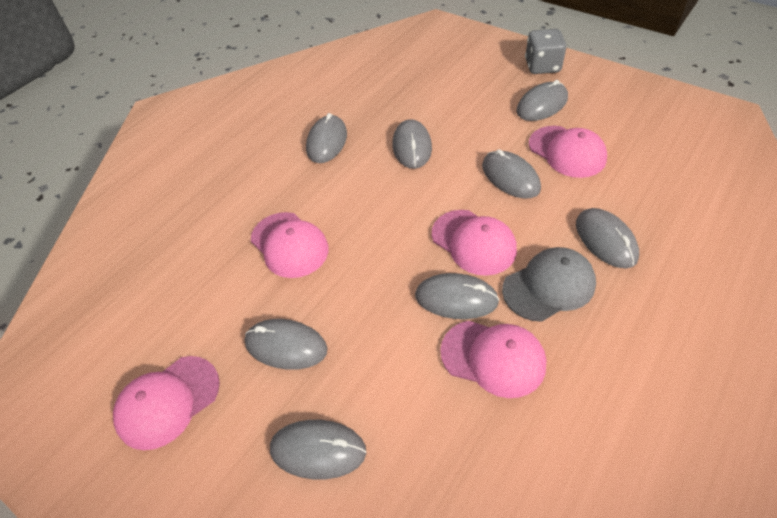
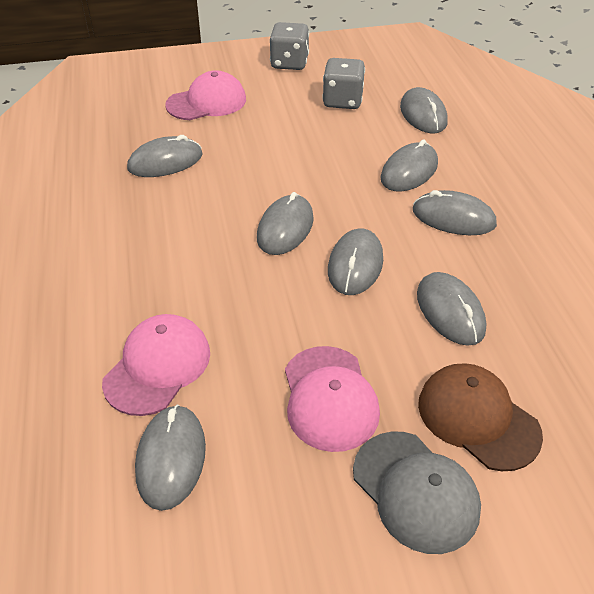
brown cap: 0 -> 1
grey dice: 1 -> 2
pink cap: 5 -> 3

